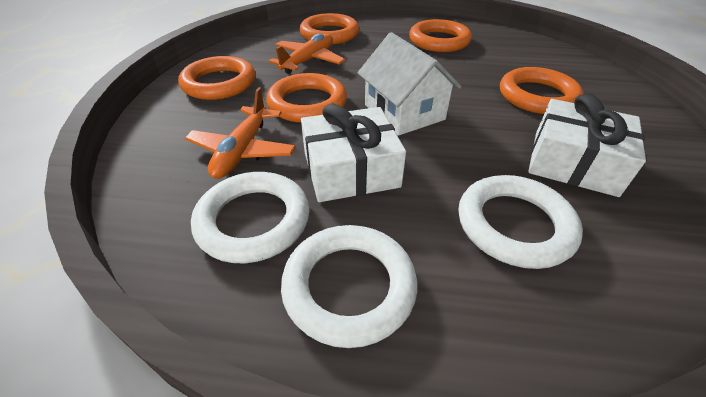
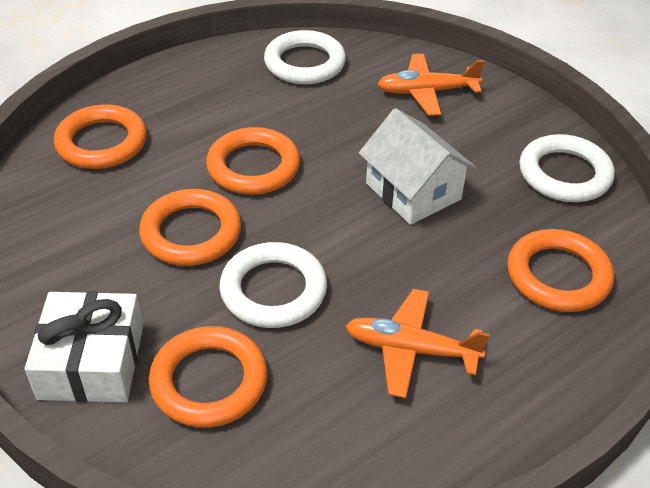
white gift: 2 -> 1

